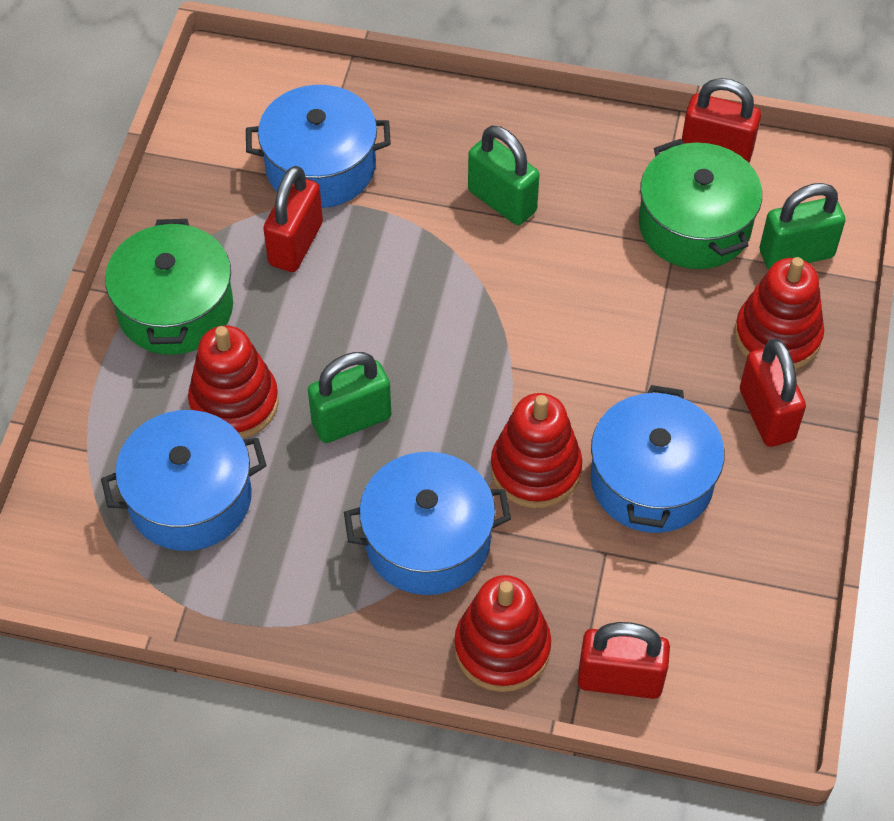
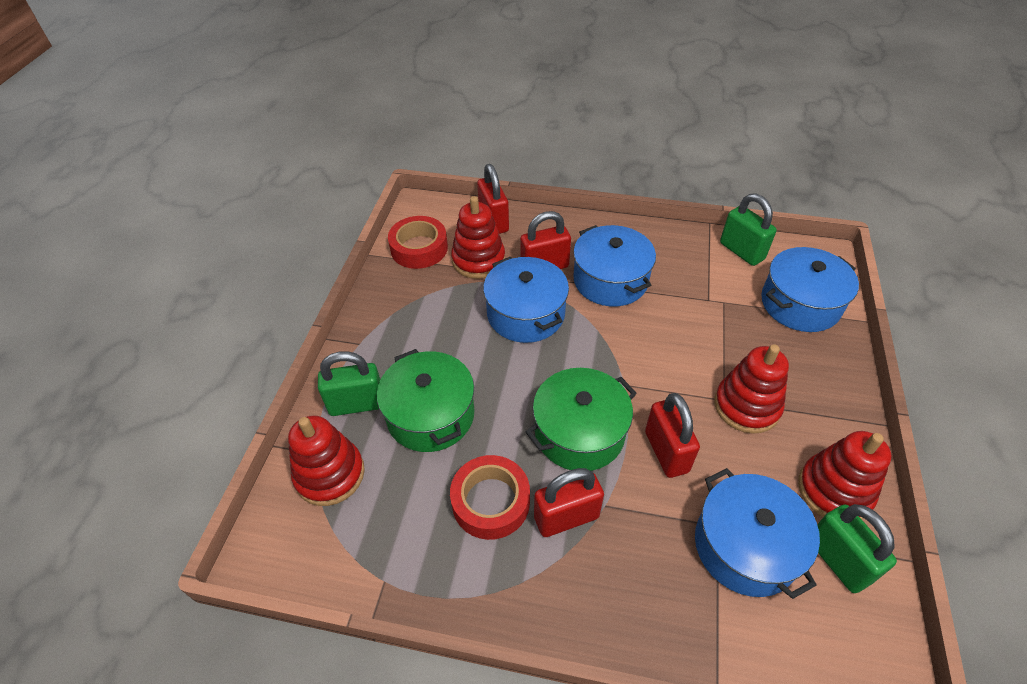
red tape: 0 -> 2

